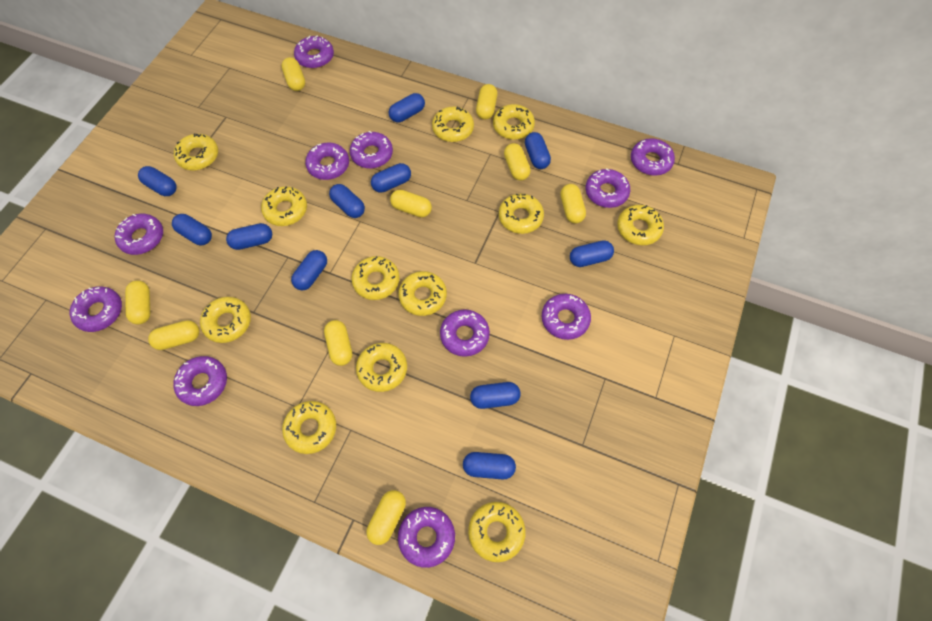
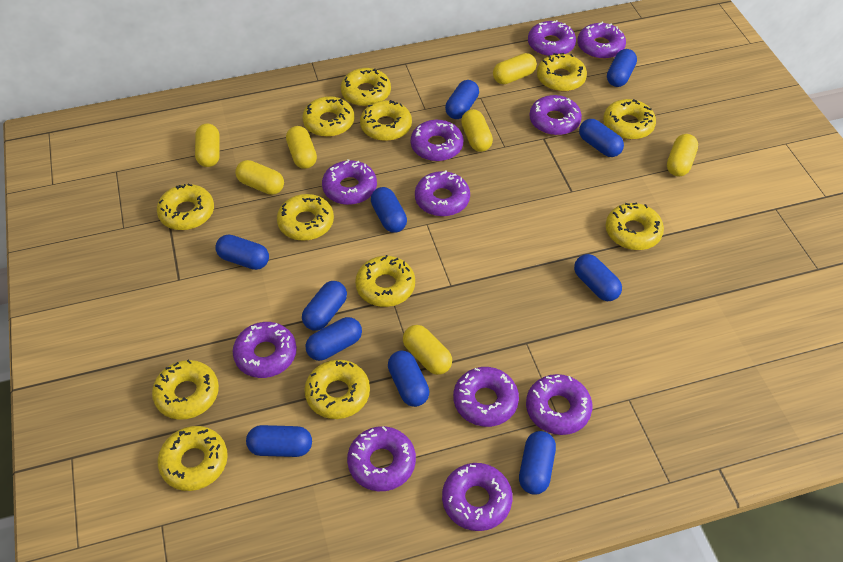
yellow capsule: 9 -> 7

